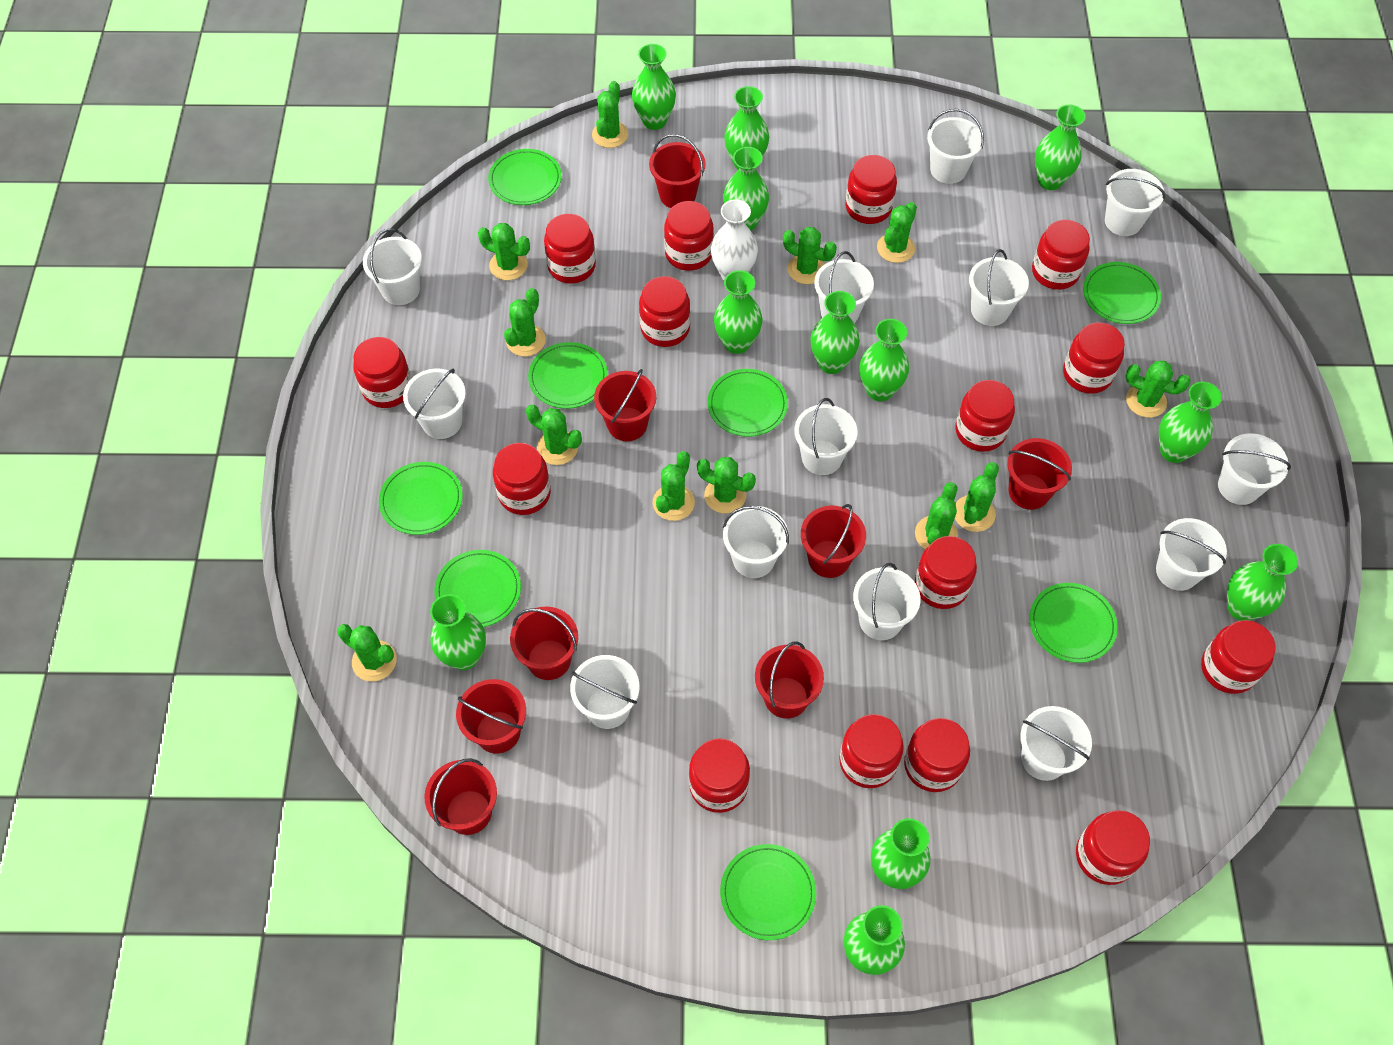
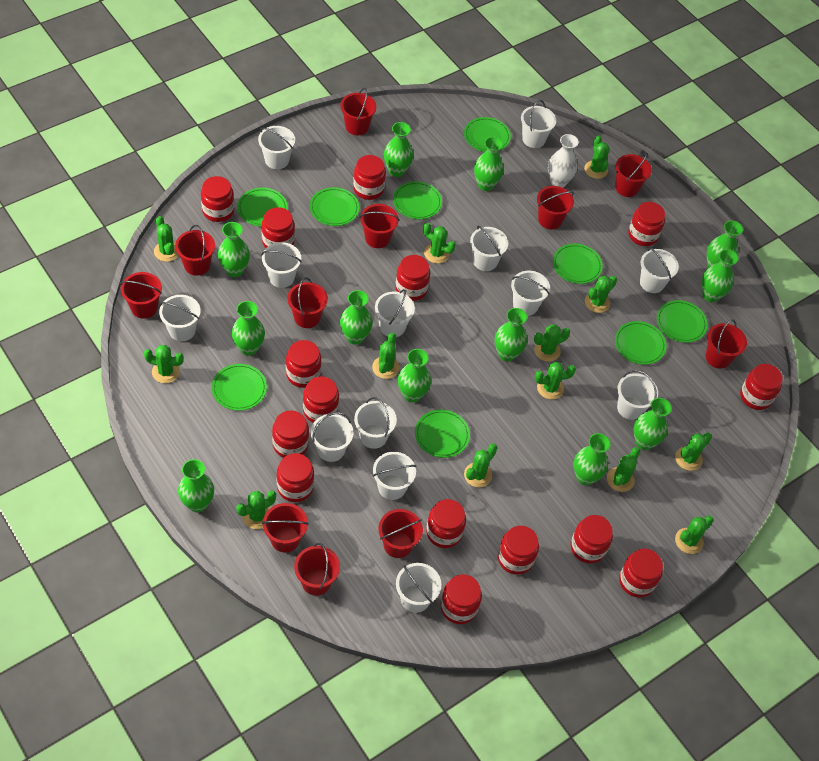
green cactus: 12 -> 13
green plate: 8 -> 9
red bucket: 8 -> 11

